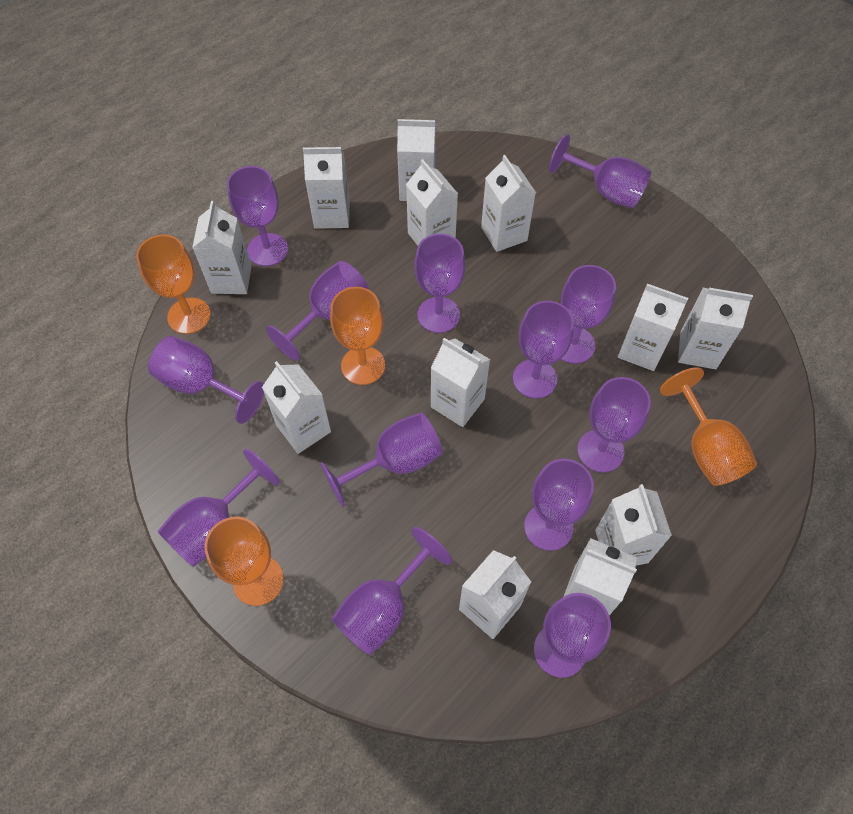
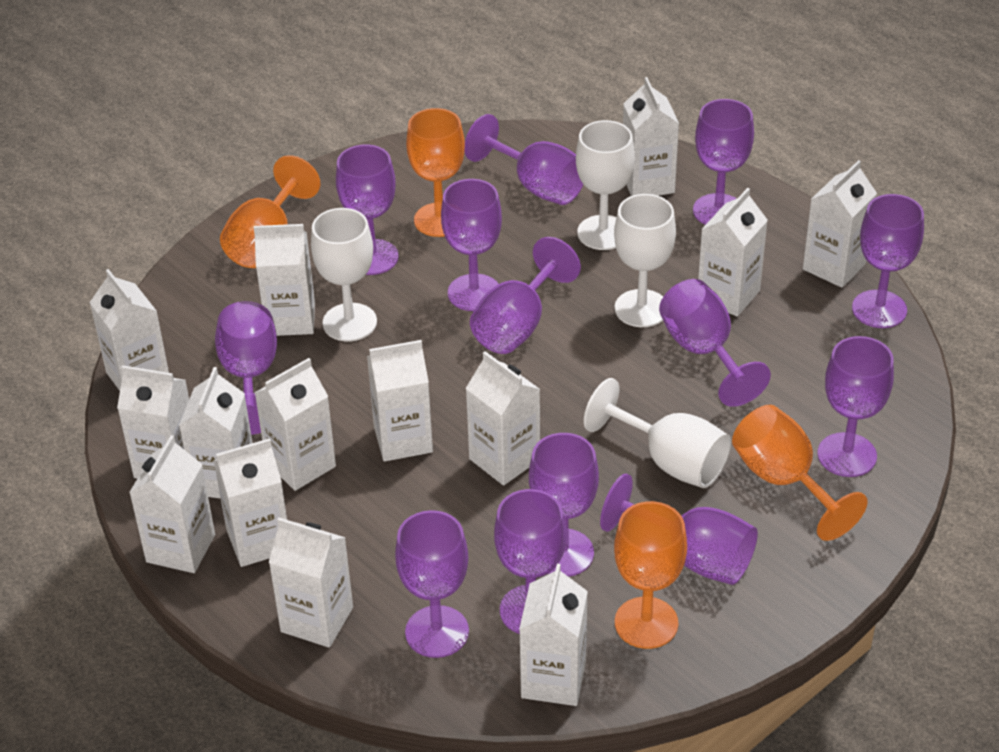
white carton: 12 -> 14
white goblet: 0 -> 4

